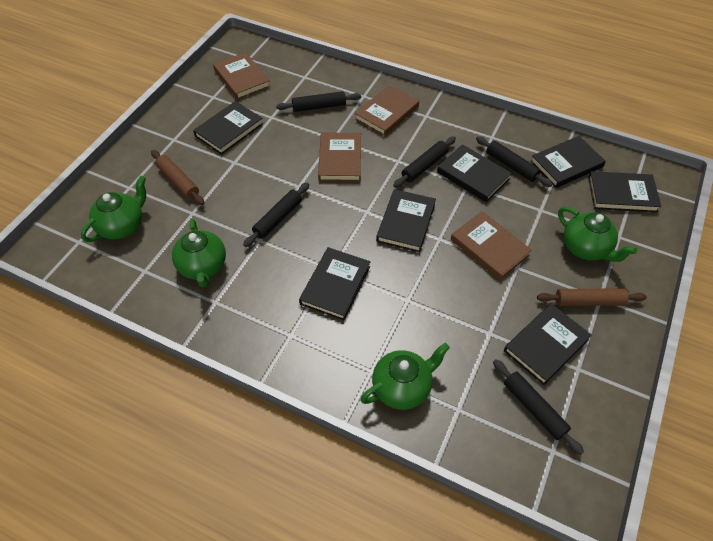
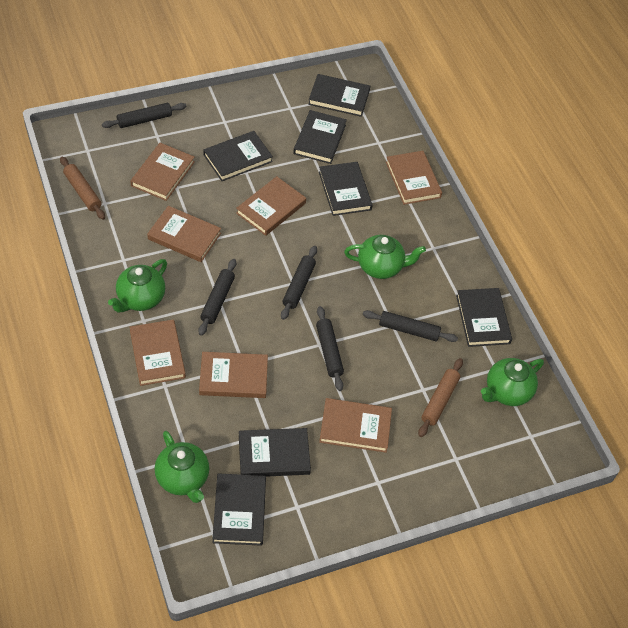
brown book: 4 -> 7

